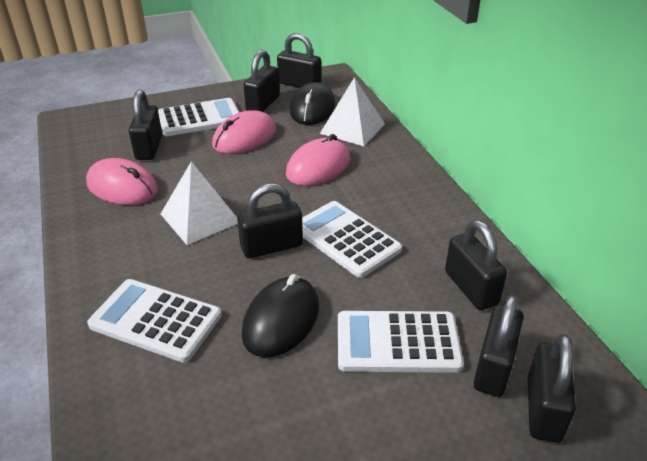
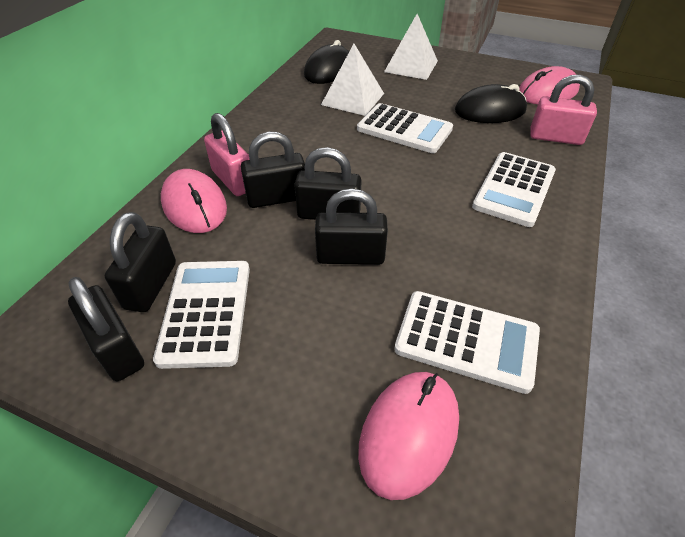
black padlock: 7 -> 5
pink padlock: 0 -> 2

